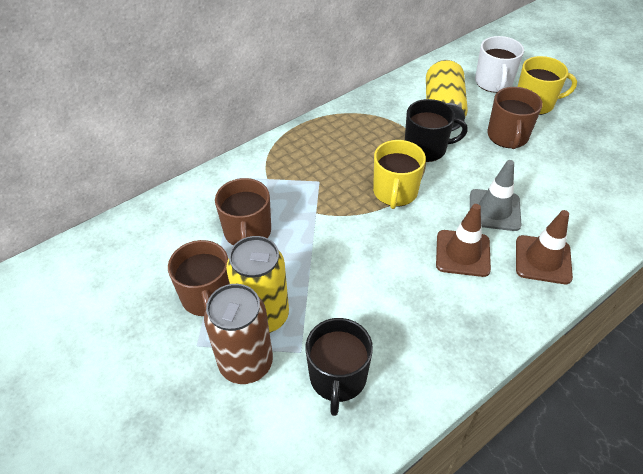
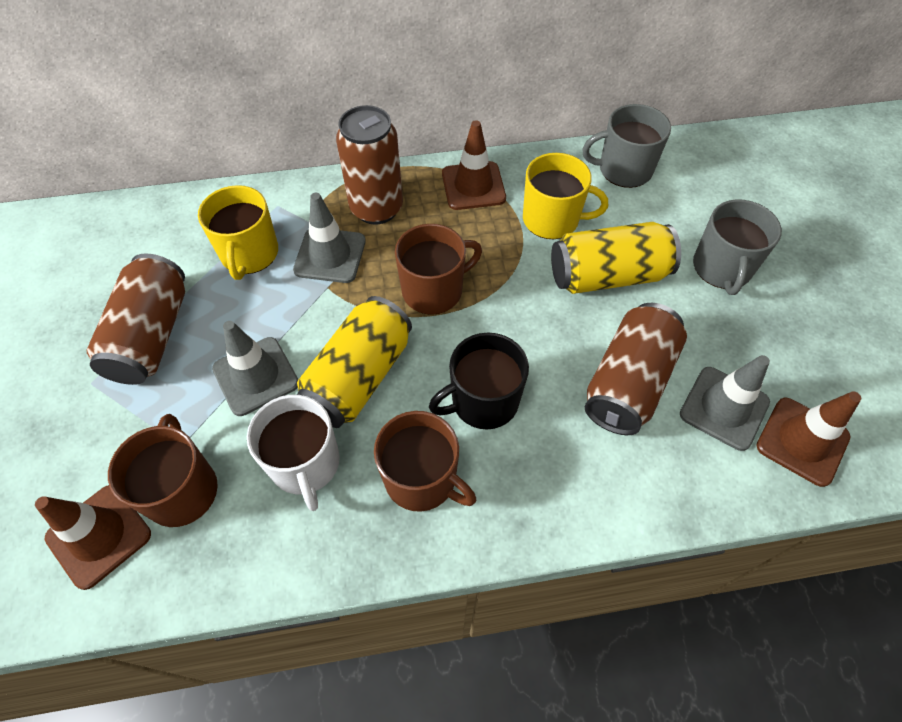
black mug: 2 -> 1
brown can: 1 -> 3
brown traffic cone: 2 -> 3
grey mug: 0 -> 2
grey traffic cone: 1 -> 3

